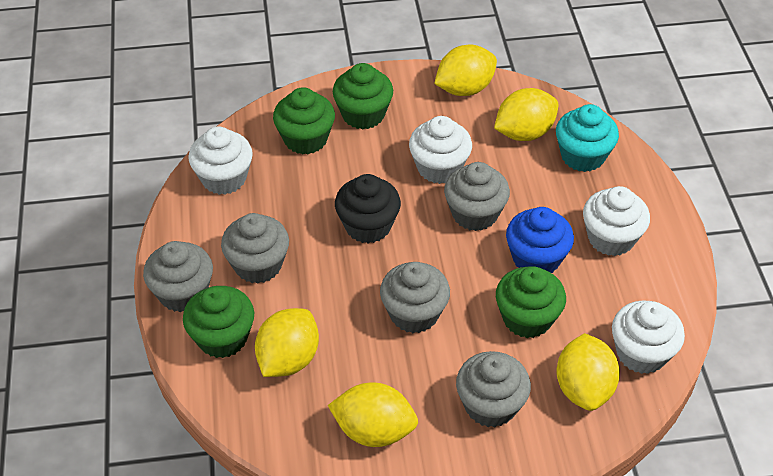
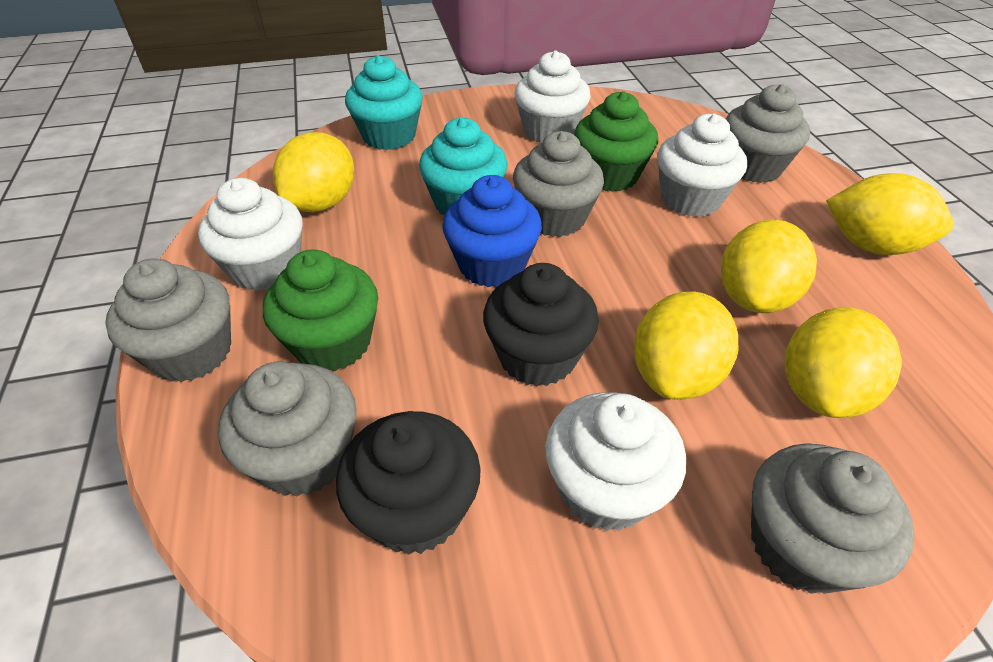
black cupcake: 1 -> 2
green cupcake: 4 -> 2
turquoise cupcake: 1 -> 2

